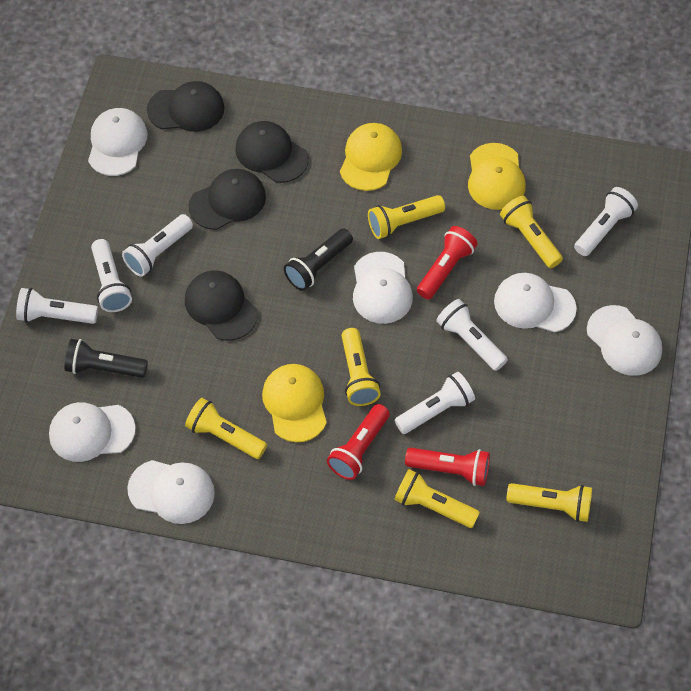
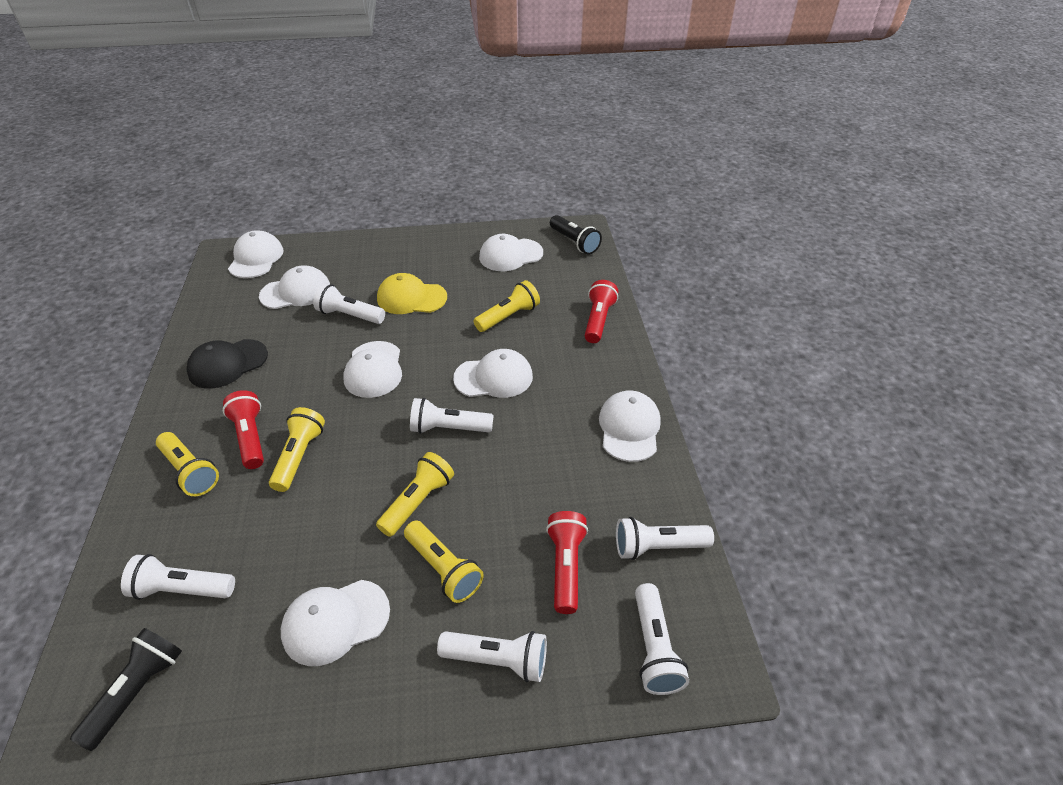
black cap: 4 -> 1
white cap: 6 -> 7
yellow cap: 3 -> 1
yellow flashlight: 6 -> 5

